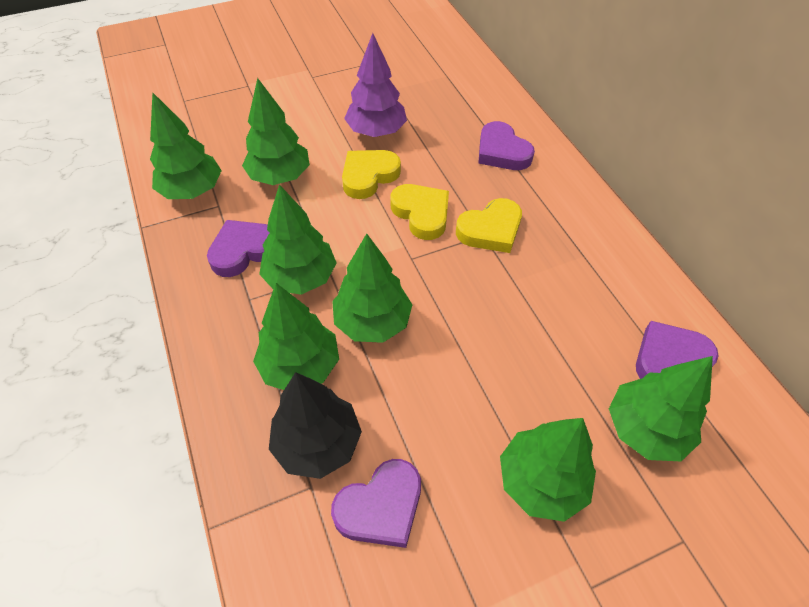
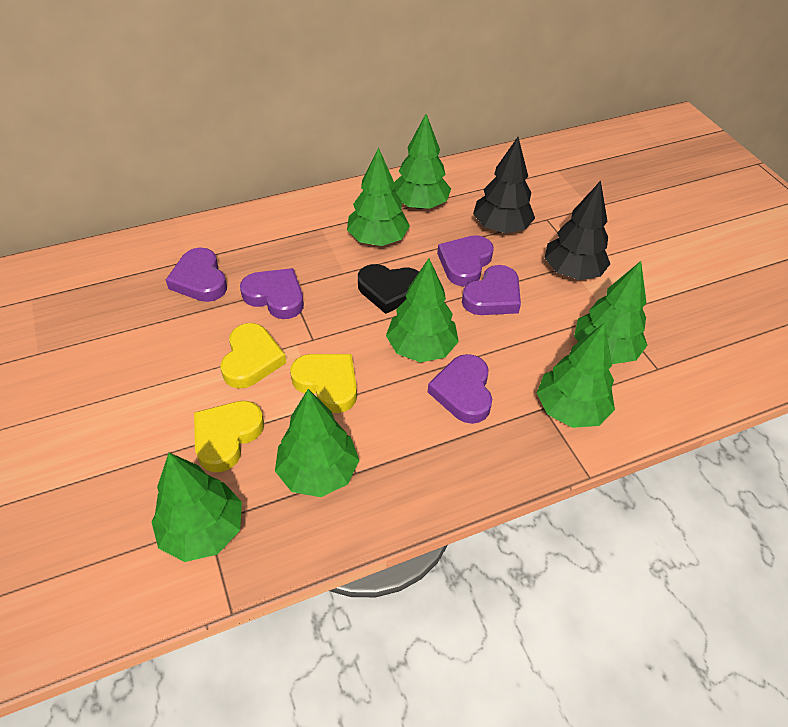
black heart: 0 -> 1
black tree: 1 -> 2
purple heart: 4 -> 5
purple tree: 1 -> 0

